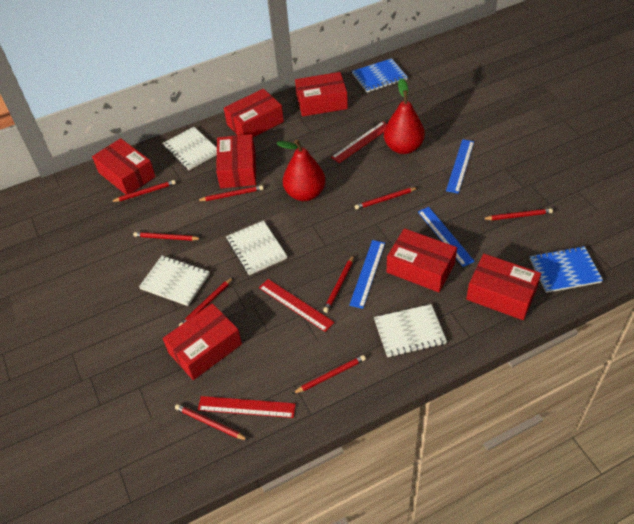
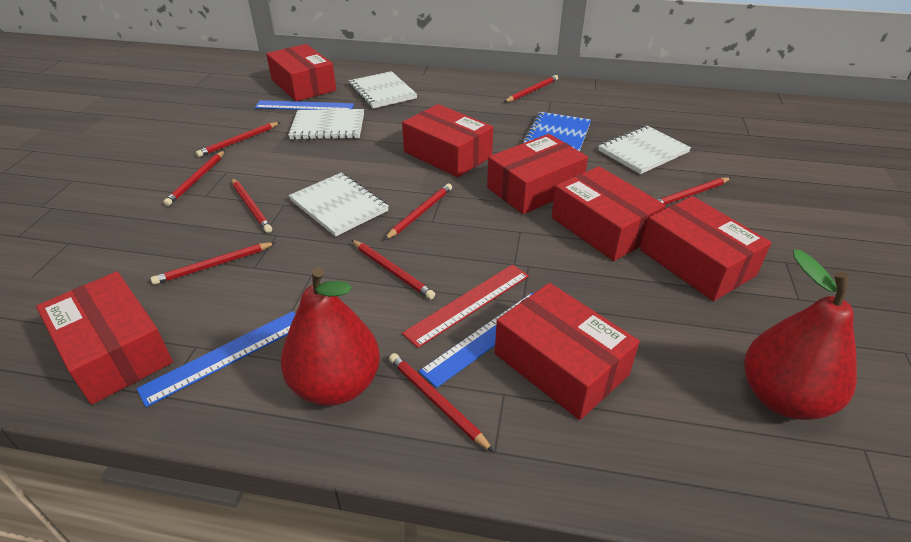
blue notebook: 2 -> 1
red ruler: 3 -> 1

